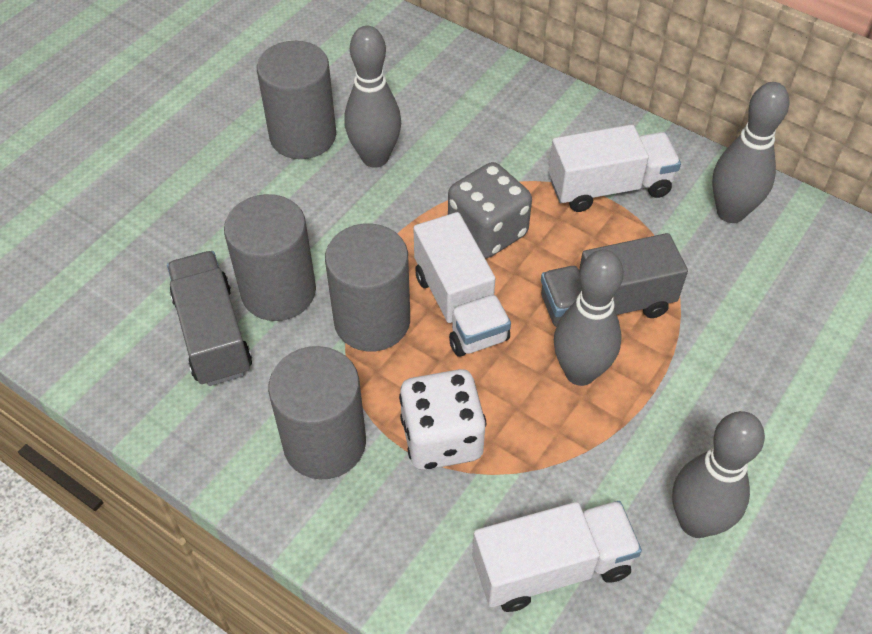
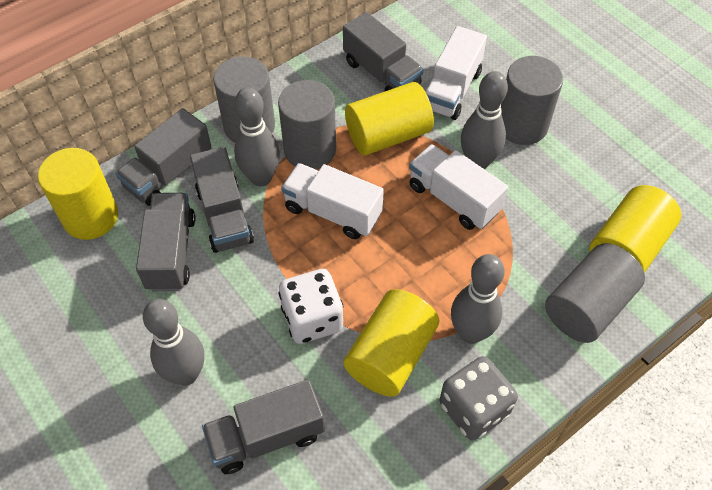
grey truck: 2 -> 5
yellow cylinder: 0 -> 4

